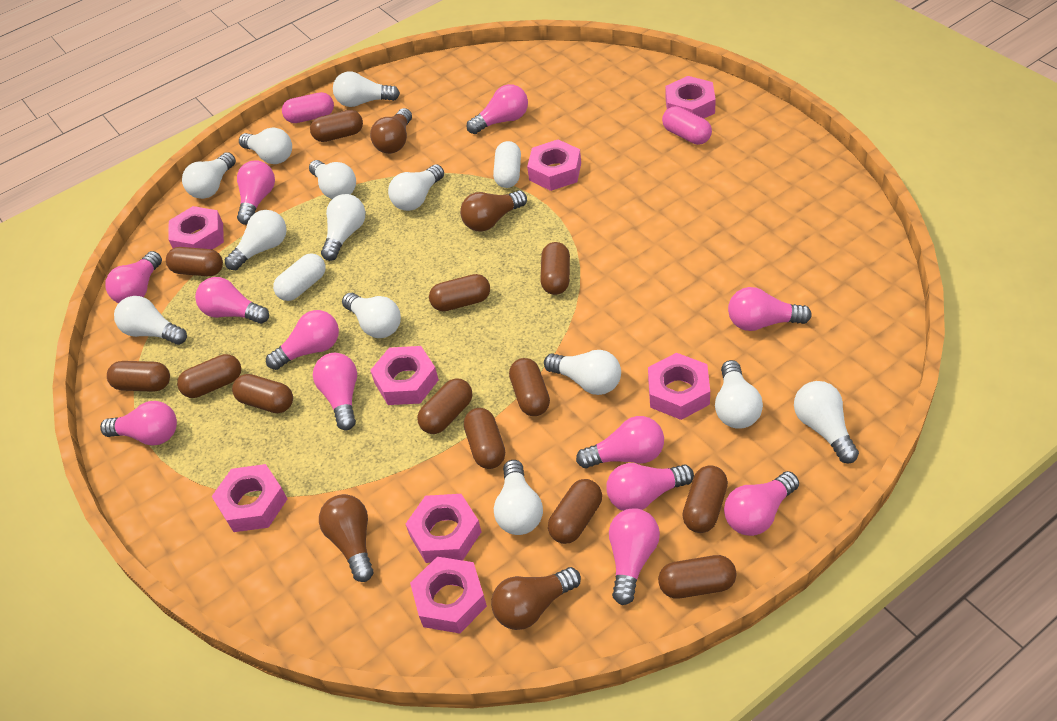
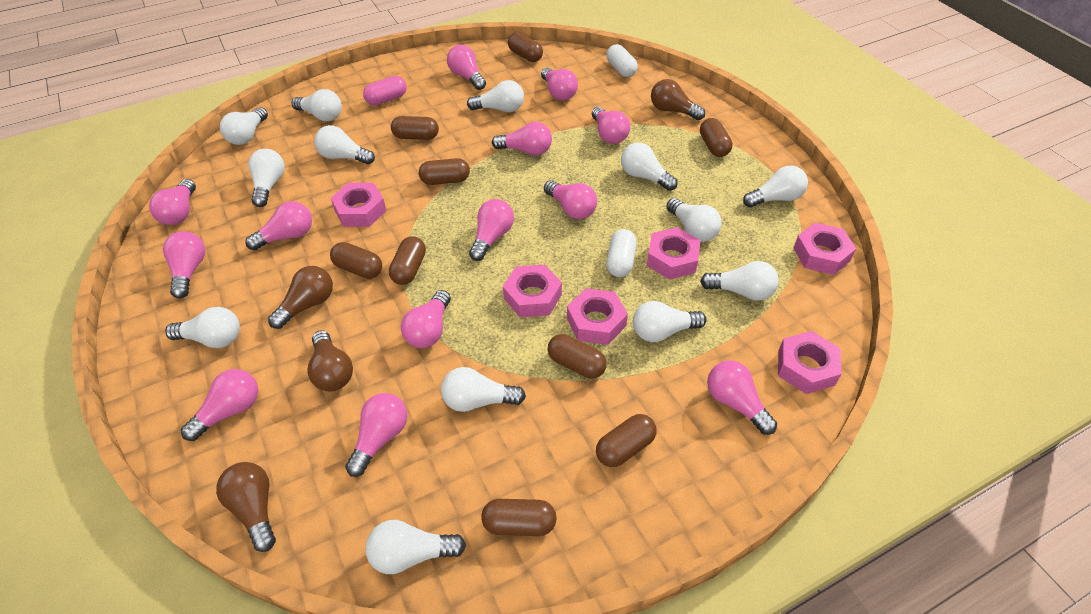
brown capsule: 13 -> 9
pink capsule: 2 -> 1
pink light bulb: 12 -> 13
pink nut: 8 -> 6

